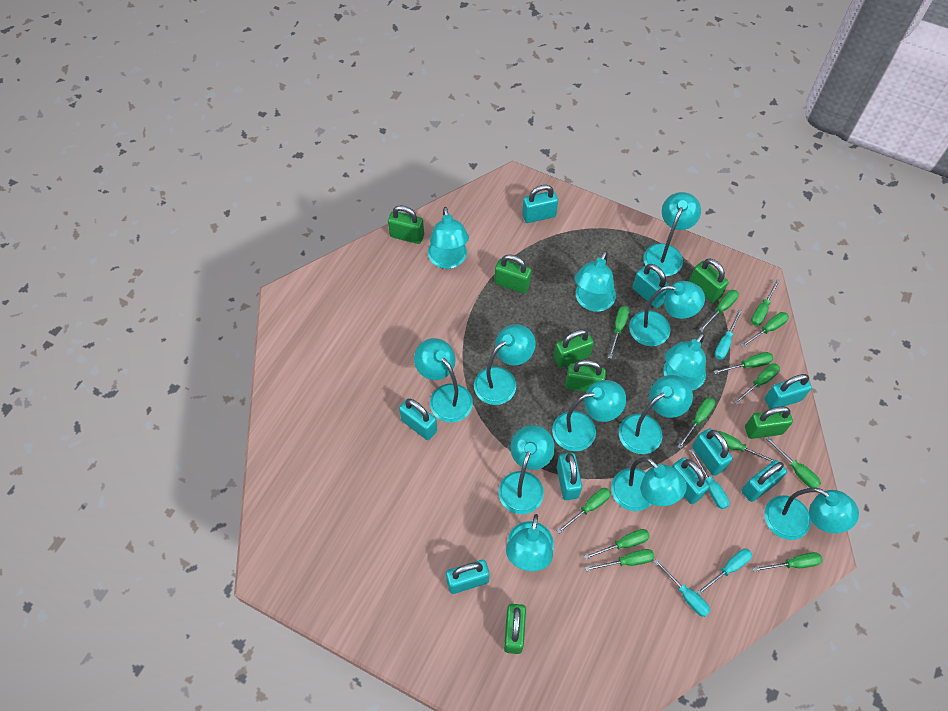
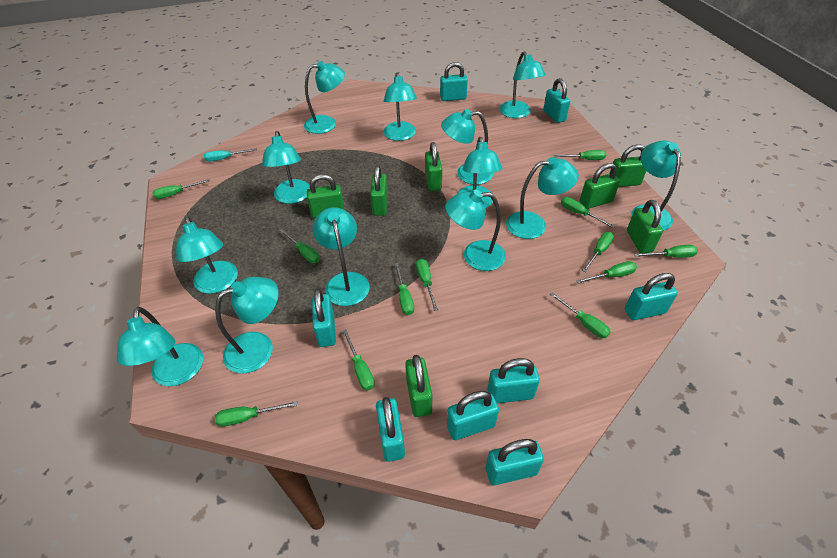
green screwdriver: 13 -> 12
turquoise padlock: 9 -> 8
turquoise screwdriver: 4 -> 1

